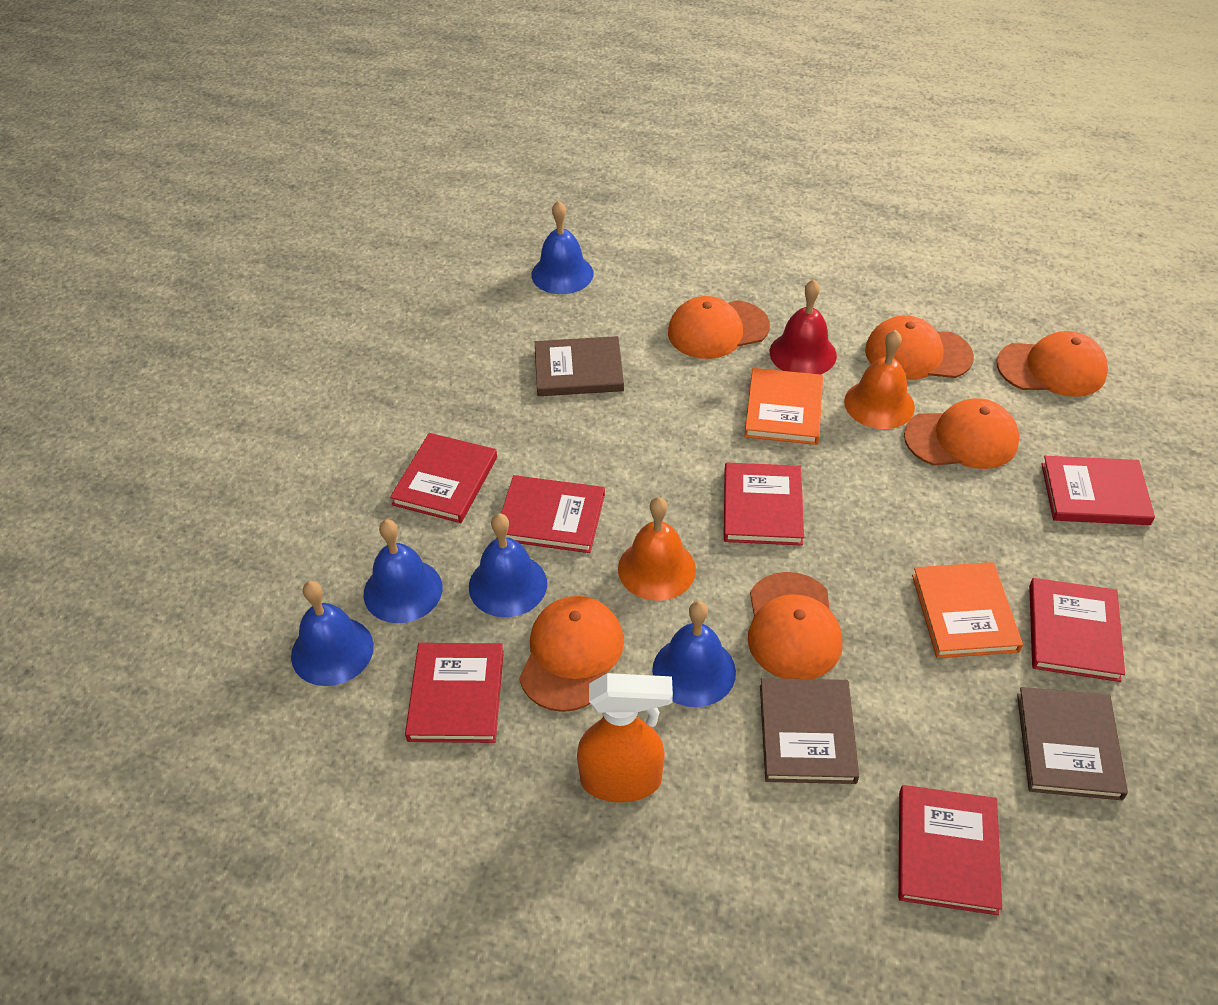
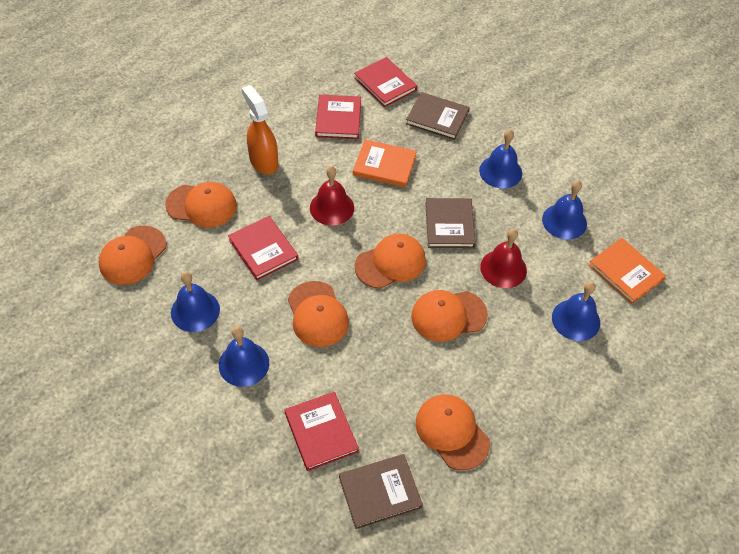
orange bell: 2 -> 0
red bell: 1 -> 2
red book: 7 -> 4

